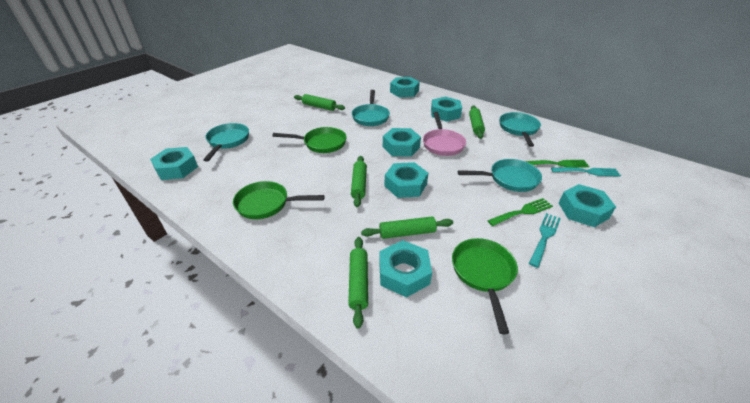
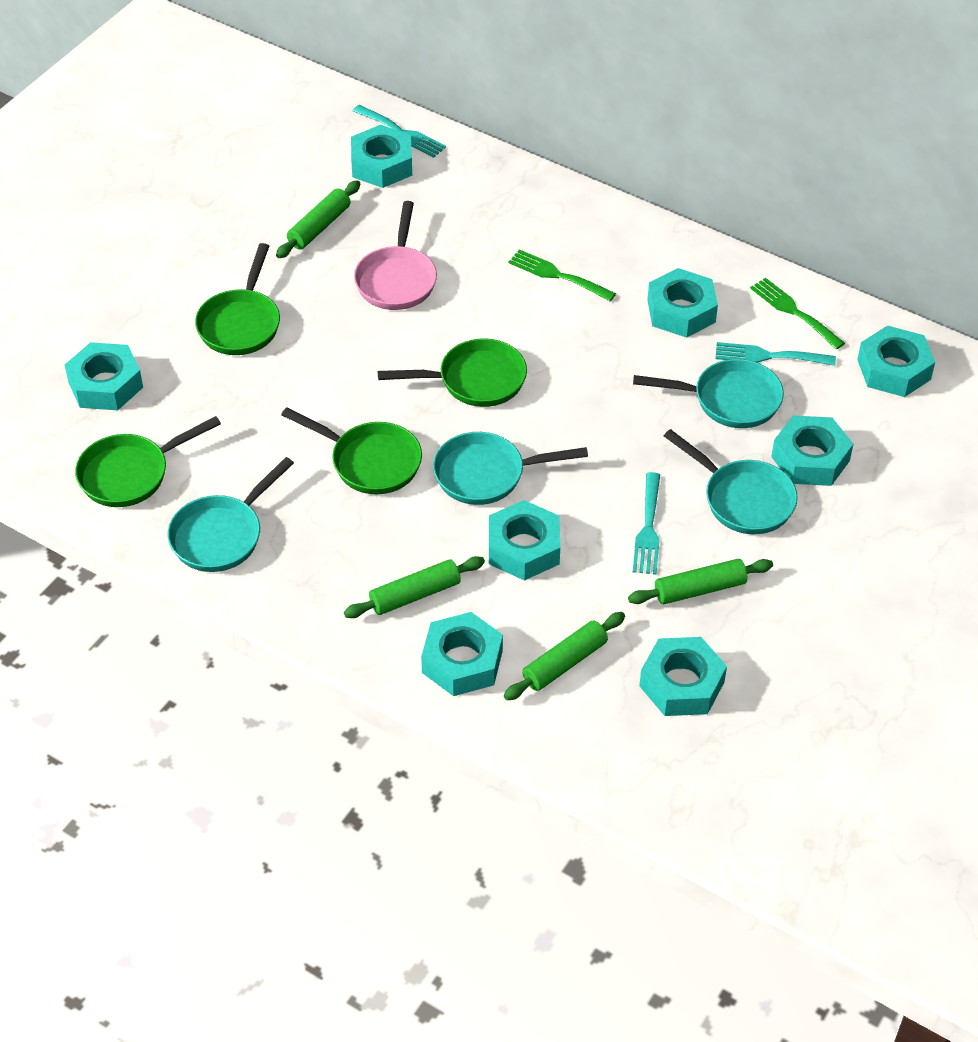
green pan: 3 -> 4
green rolling pin: 5 -> 4
turquoise fork: 2 -> 3
turquoise nut: 7 -> 8

